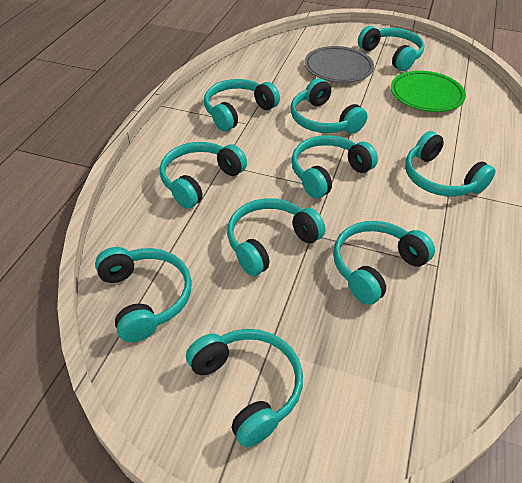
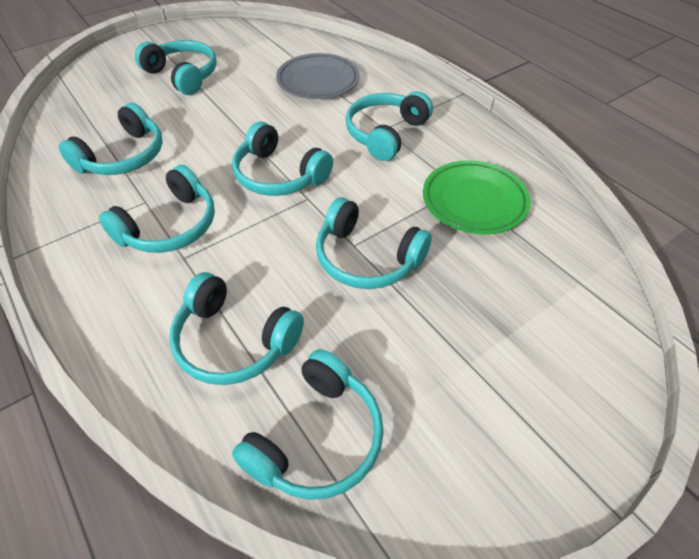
turquoise headphones: 10 -> 8

